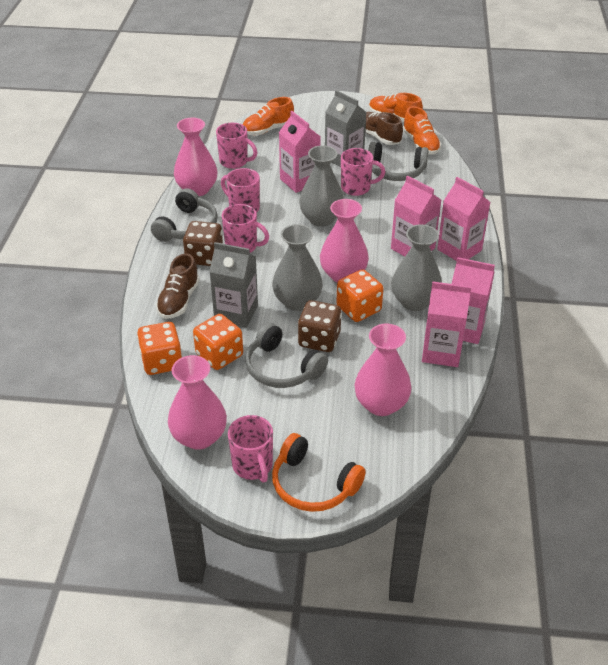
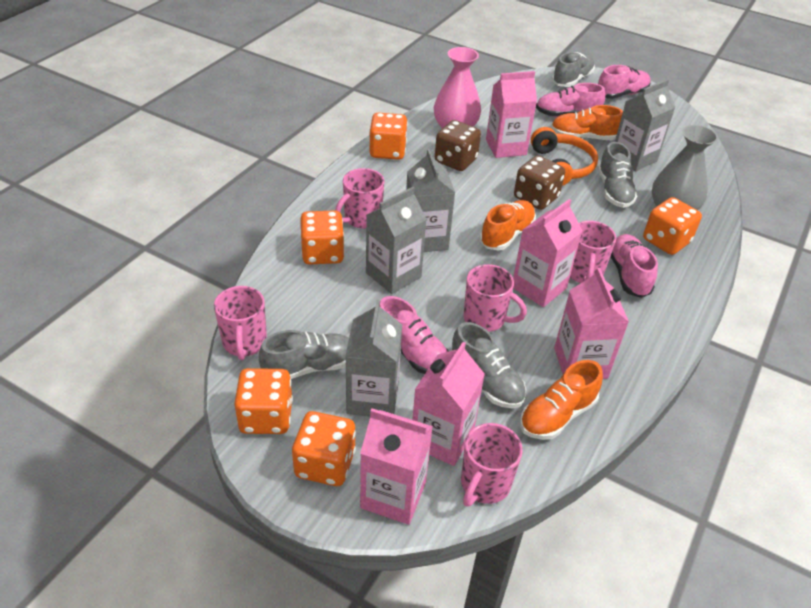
brown shoe: 2 -> 0
grey carton: 2 -> 4
grey headphones: 3 -> 0
grey shoe: 0 -> 4
grey vase: 3 -> 1
orange dice: 3 -> 5
pink shoe: 0 -> 4
pink vase: 4 -> 1

